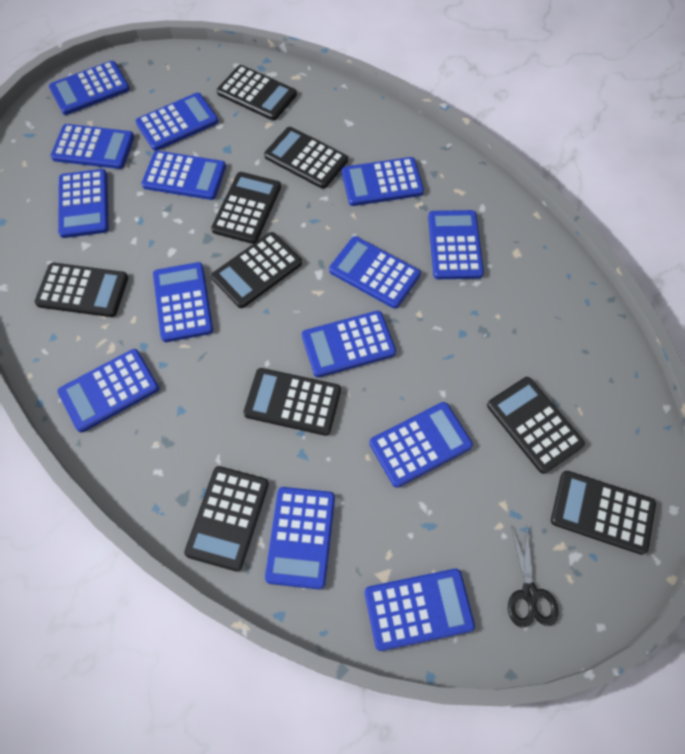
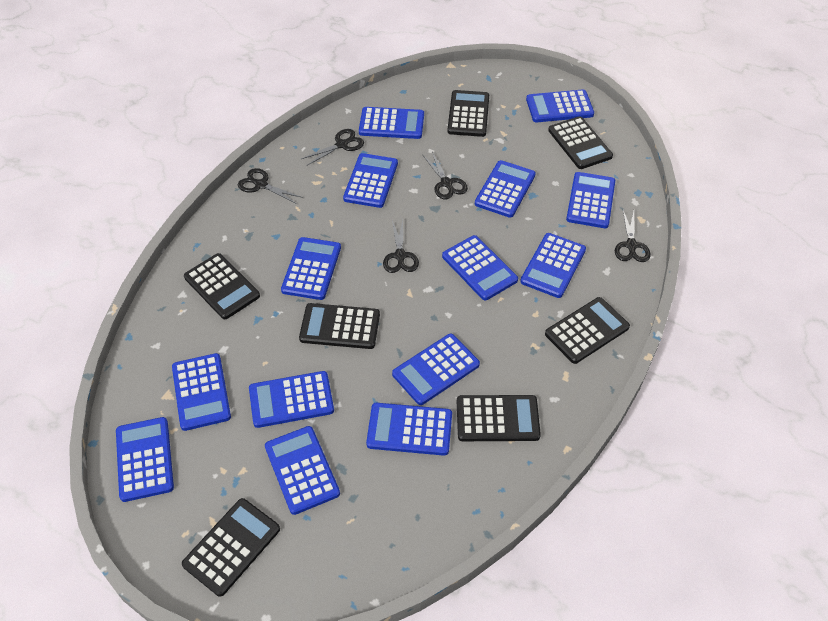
black calculator: 9 -> 7
black scissors: 1 -> 5

